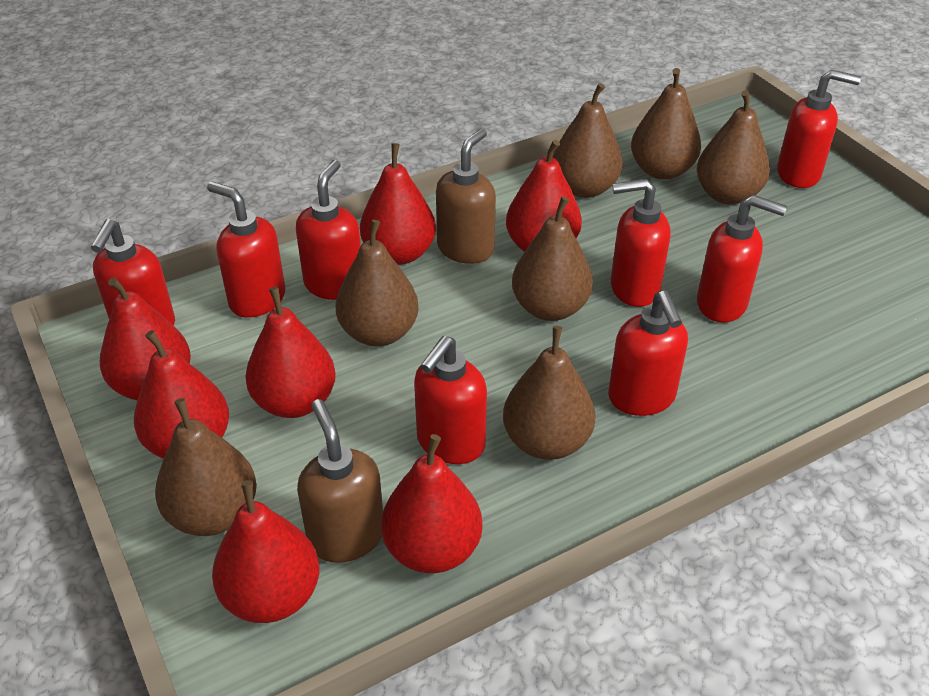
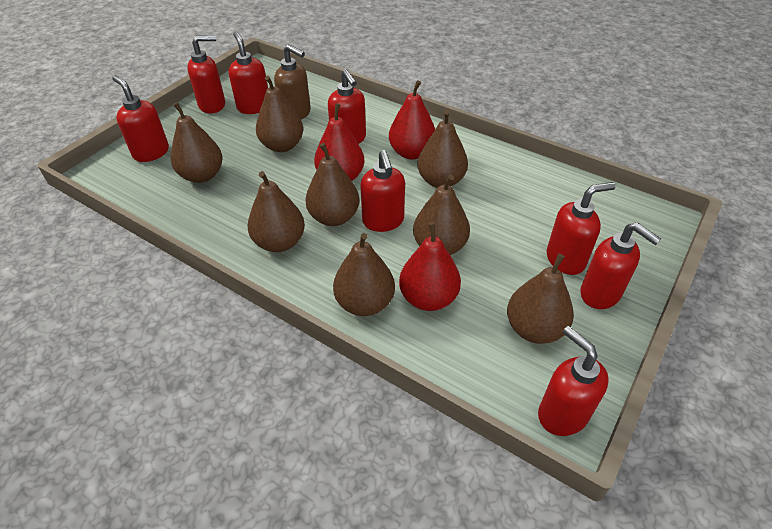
brown pear: 7 -> 8
brown soap dispenser: 2 -> 1
red pear: 7 -> 3

